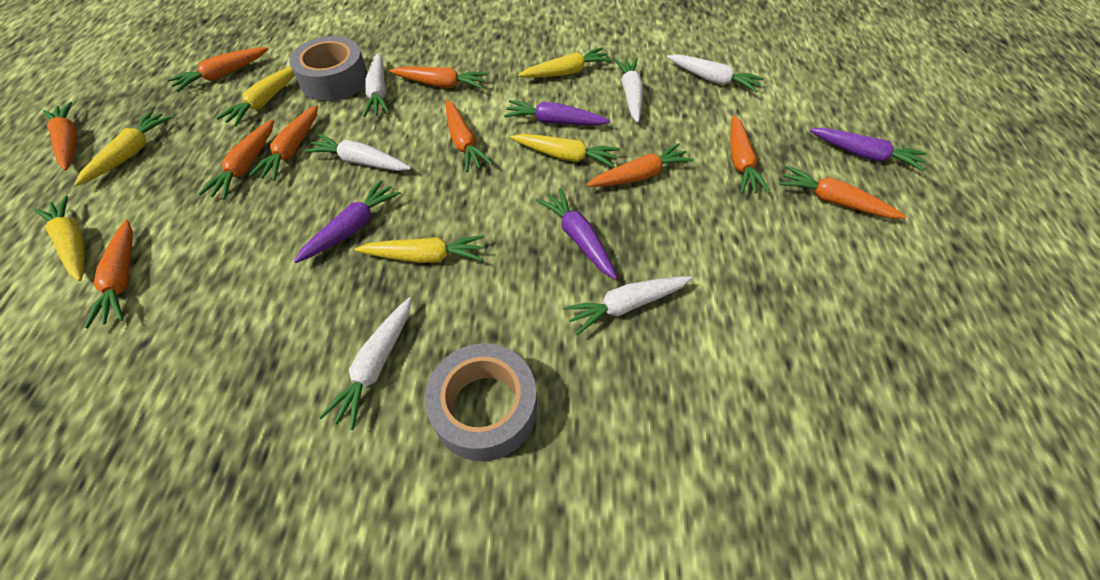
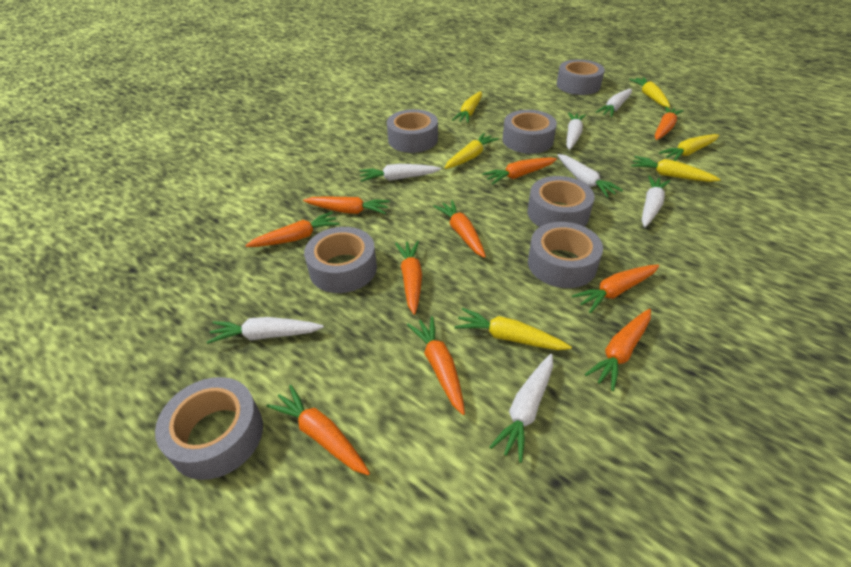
grey tape: 2 -> 7
purple carrot: 4 -> 0
white carrot: 6 -> 7

